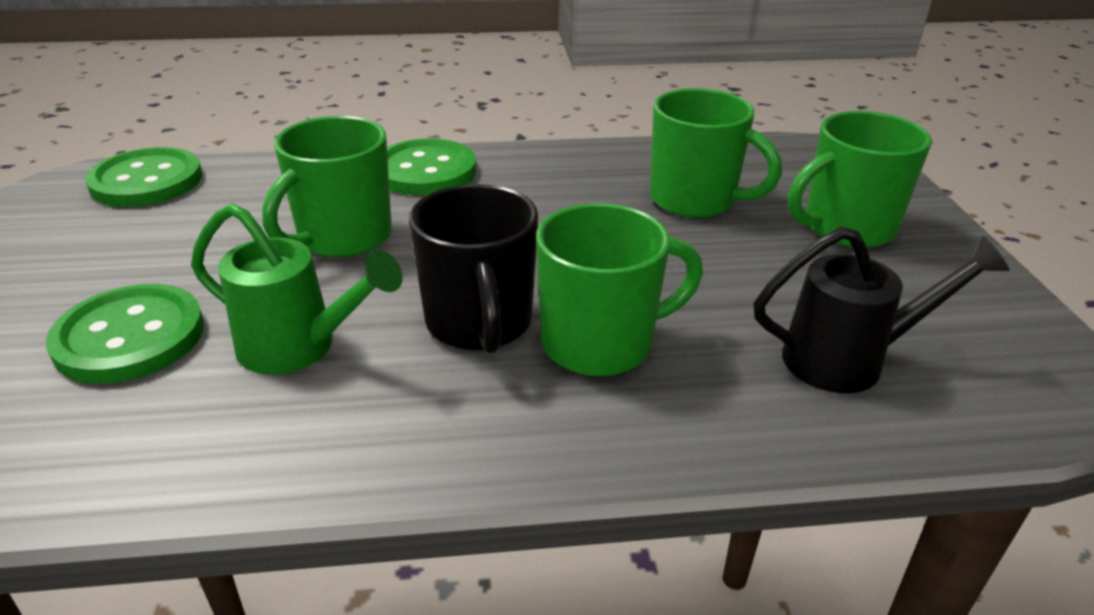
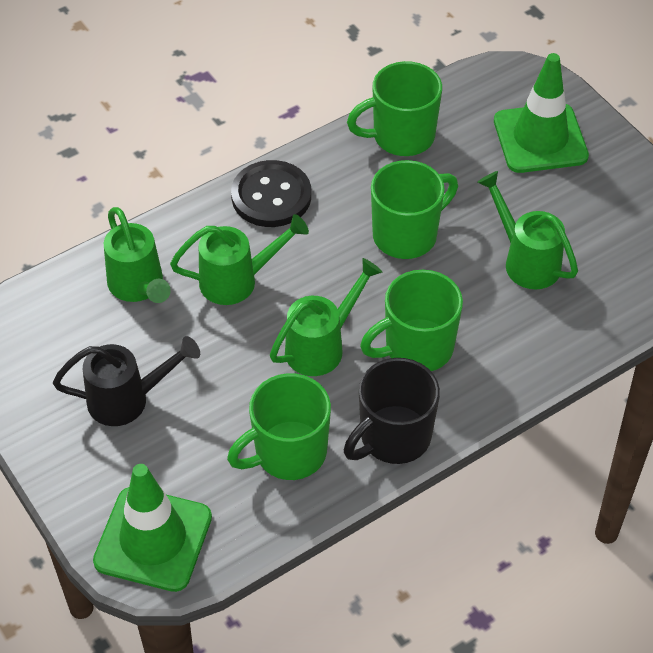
black button: 0 -> 1
green button: 3 -> 0
green traffic cone: 0 -> 2
green watering can: 1 -> 4

